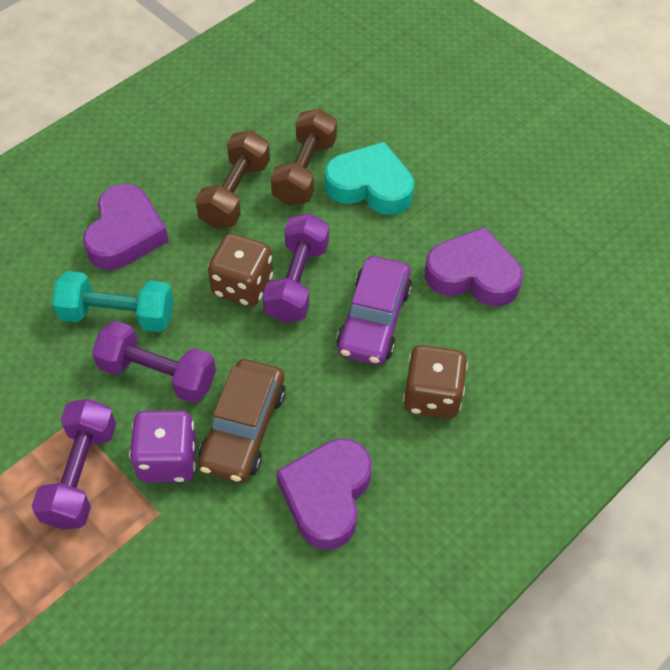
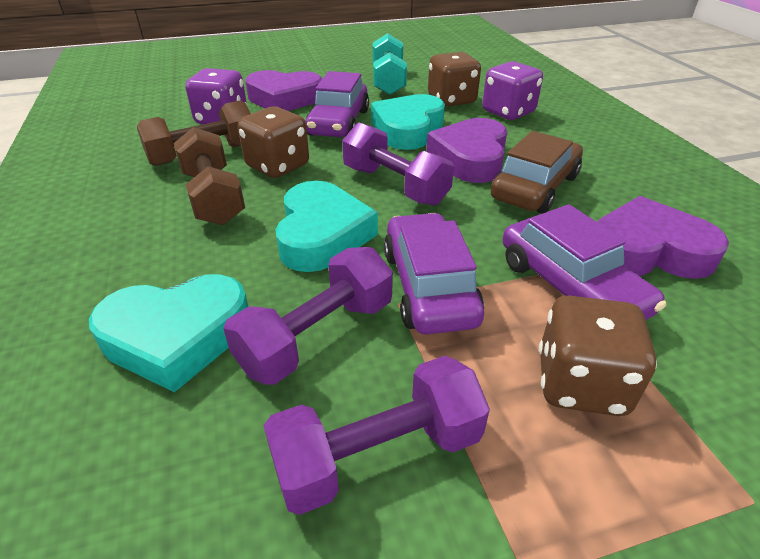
brown dice: 2 -> 3
purple car: 1 -> 3
purple dice: 1 -> 2
turquoise heart: 1 -> 3

